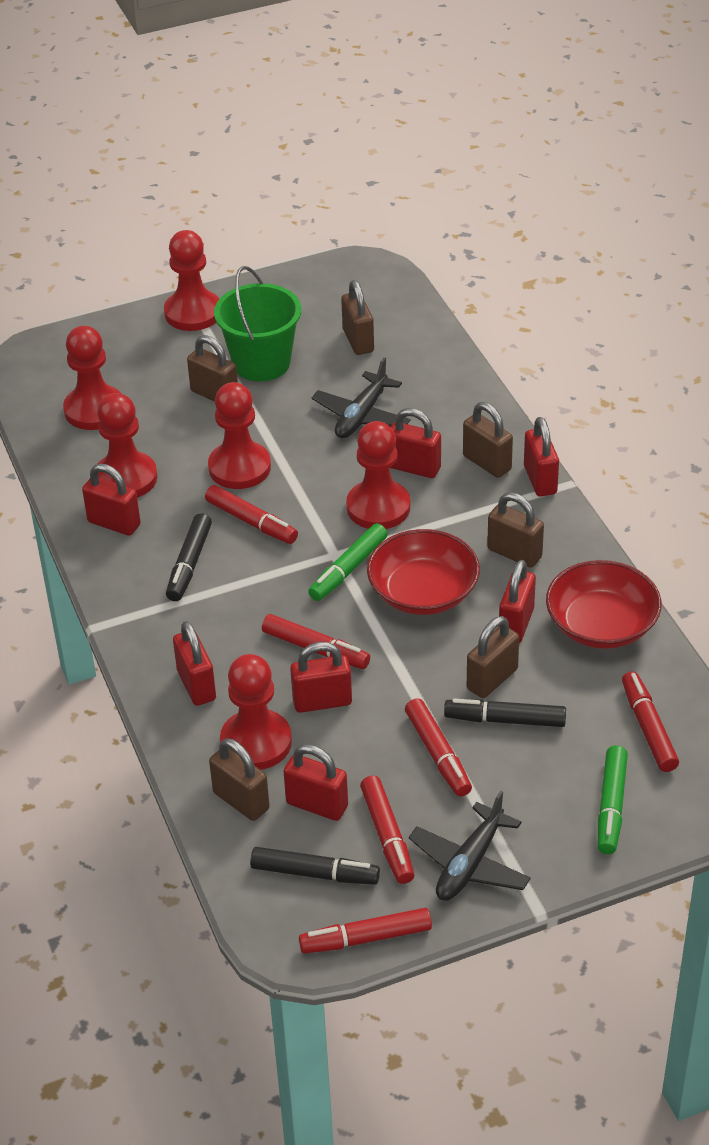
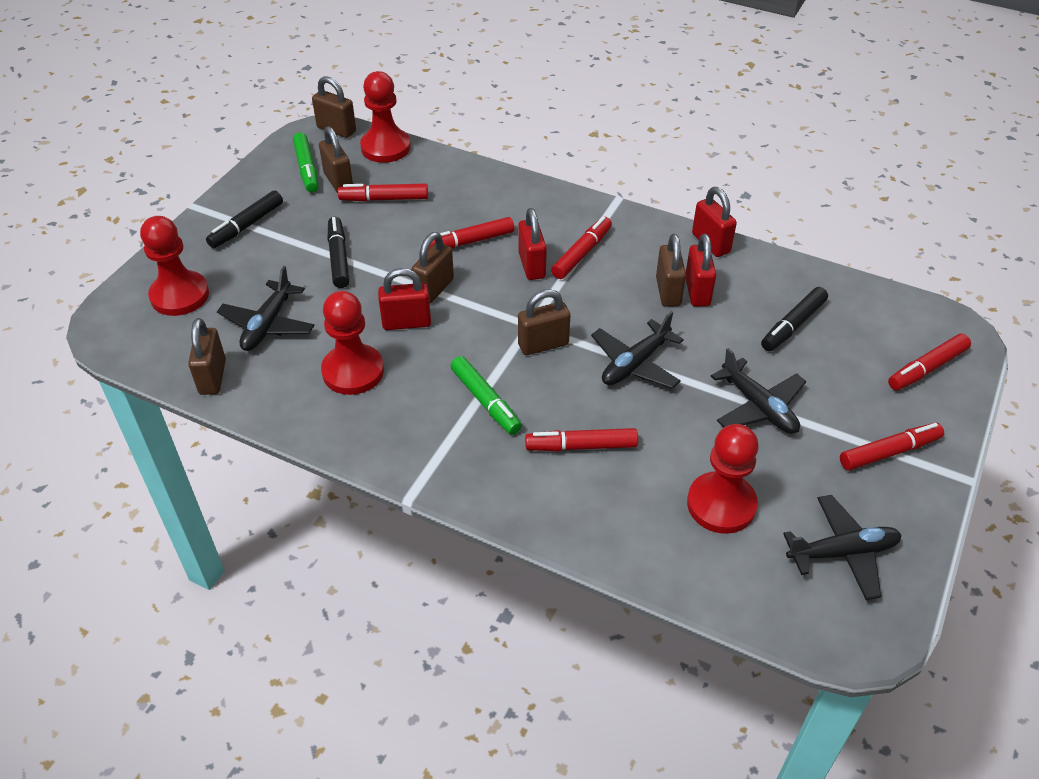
black plane: 2 -> 4
green bucket: 1 -> 0
red bowl: 2 -> 0
red padlock: 7 -> 4
red pawn: 6 -> 4

